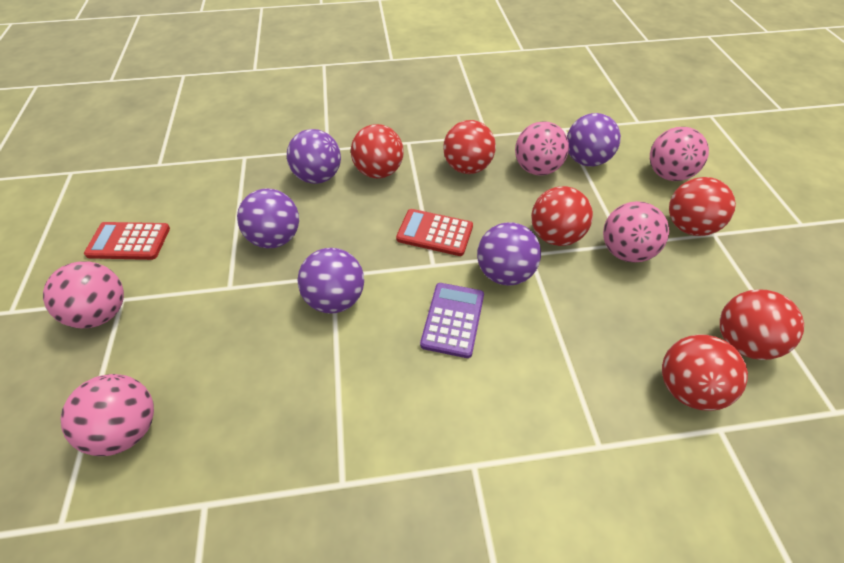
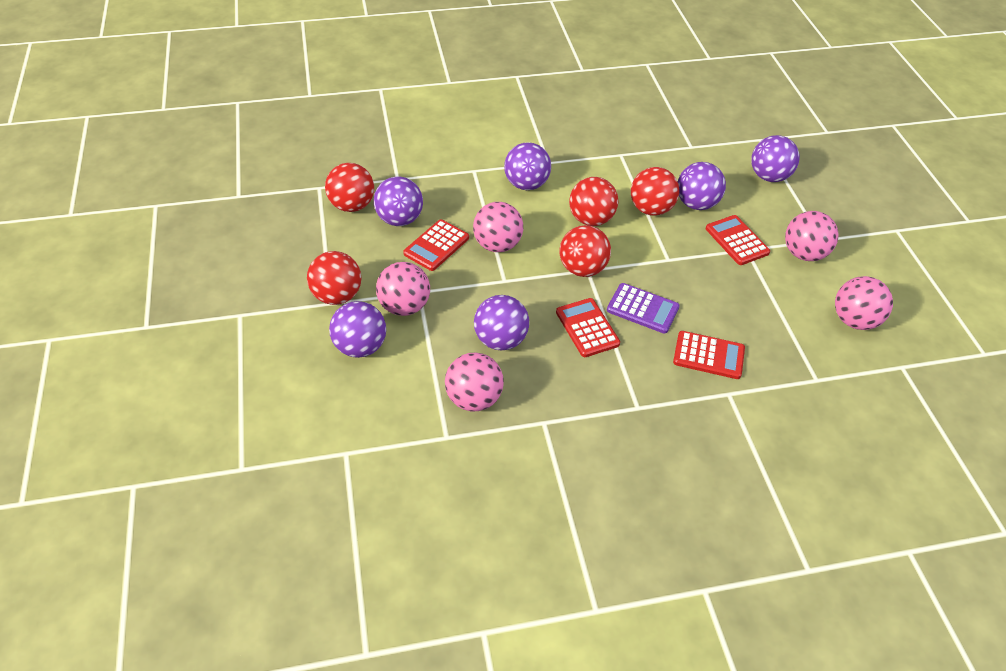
purple ball: 5 -> 6
red ball: 6 -> 5
red calculator: 2 -> 4

